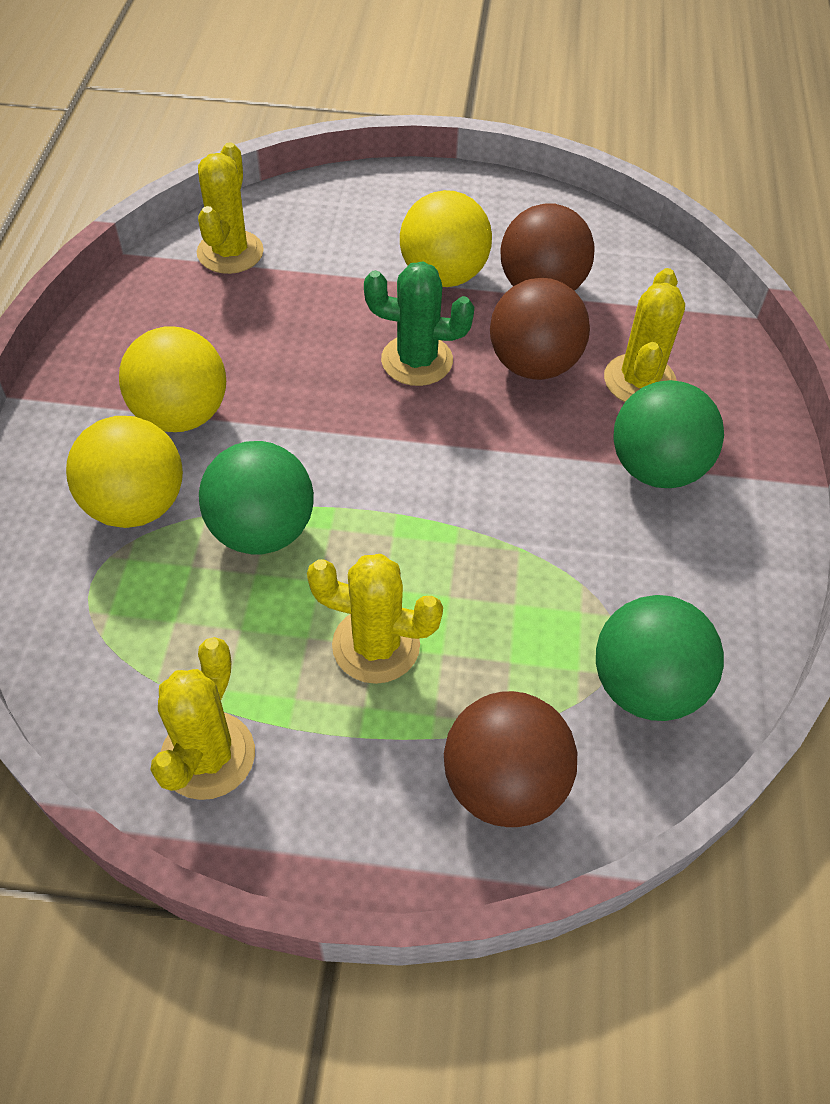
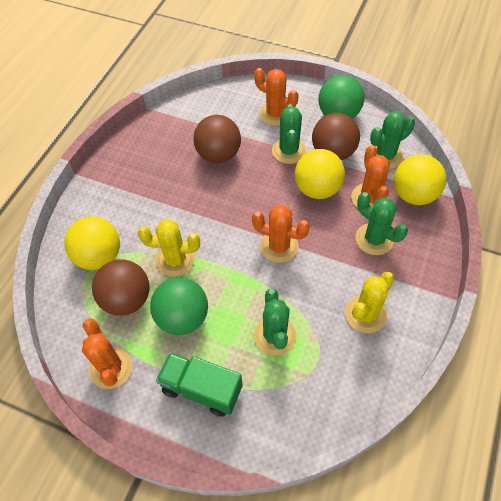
green ball: 3 -> 2
green cactus: 1 -> 4
green truck: 0 -> 1
orange cactus: 0 -> 4
yellow cactus: 4 -> 2

